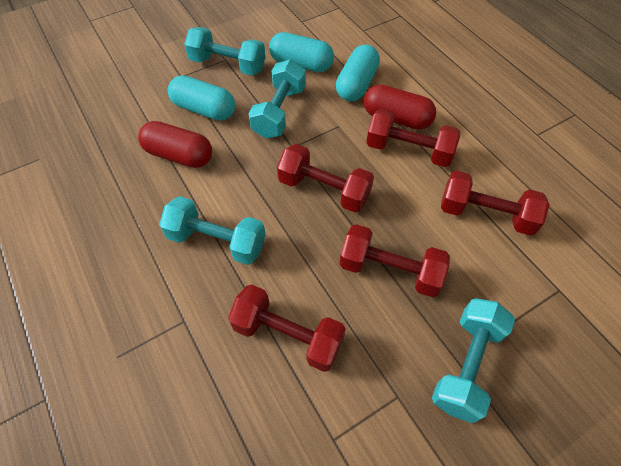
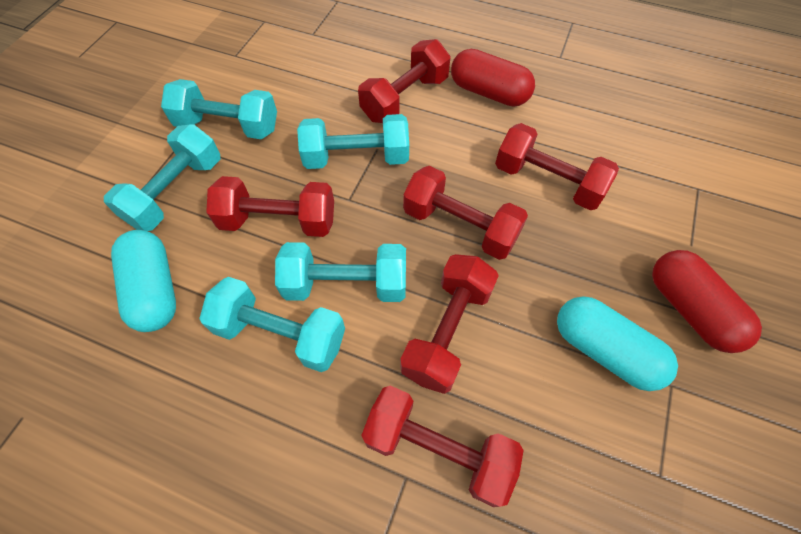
red dumbbell: 5 -> 6
turquoise capsule: 3 -> 2
turquoise dumbbell: 4 -> 5

